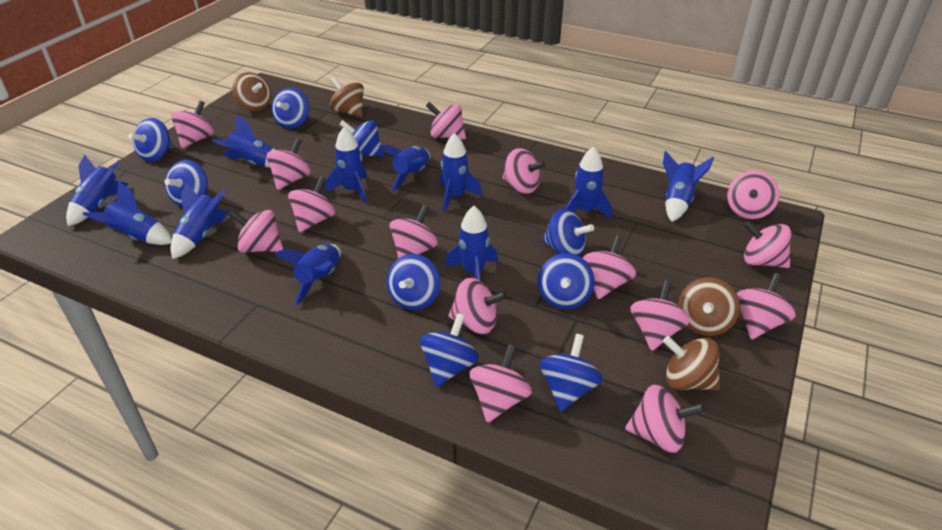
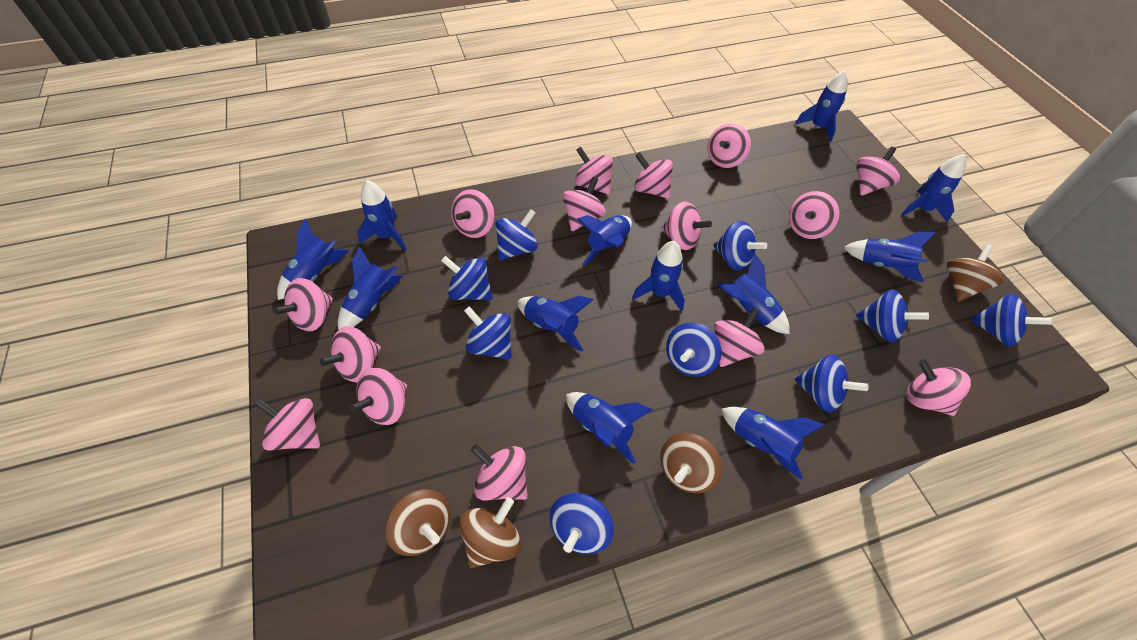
blue rocket: 11 -> 12

